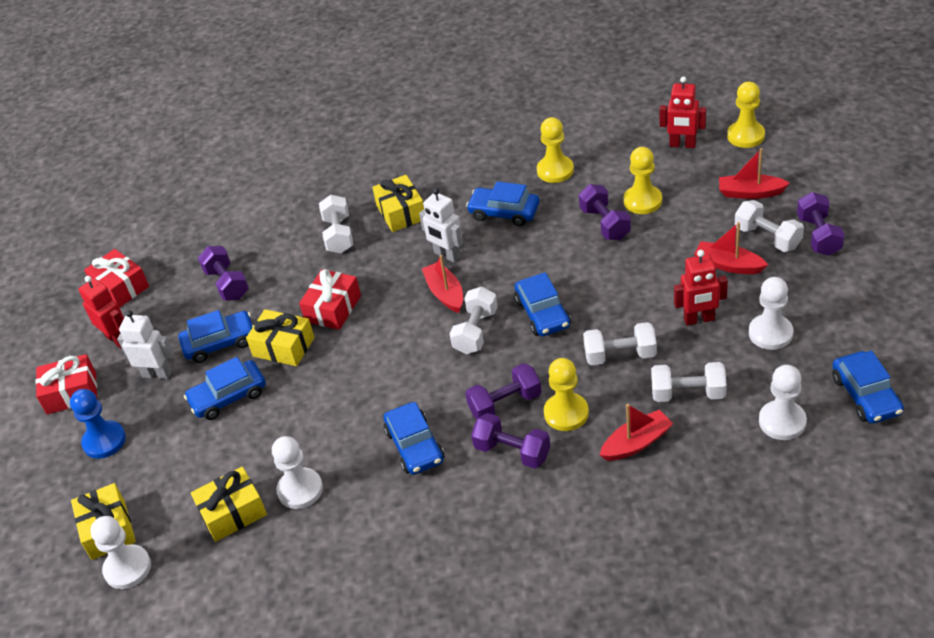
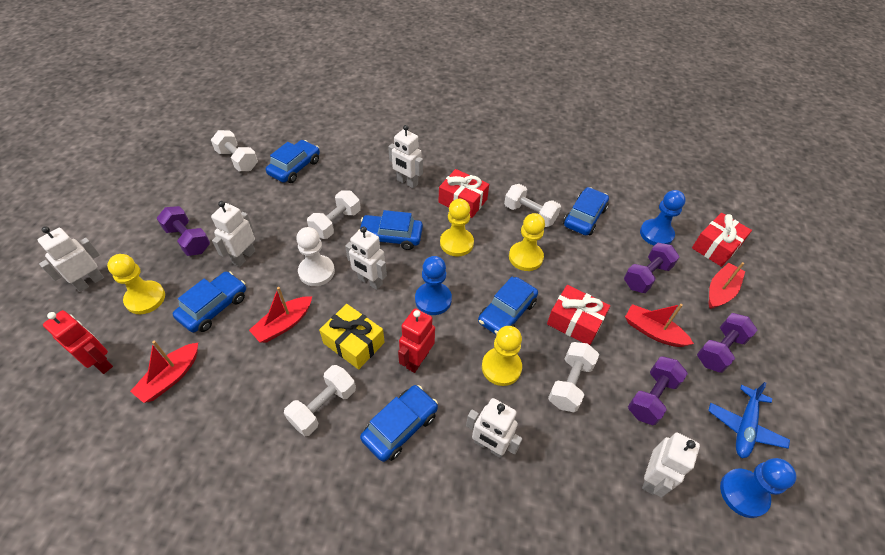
blue pawn: 1 -> 3
blue plane: 0 -> 1
purple dumbbell: 5 -> 4
red robot: 3 -> 2
white pawn: 4 -> 1
white robot: 2 -> 6
yellow gift: 4 -> 1

